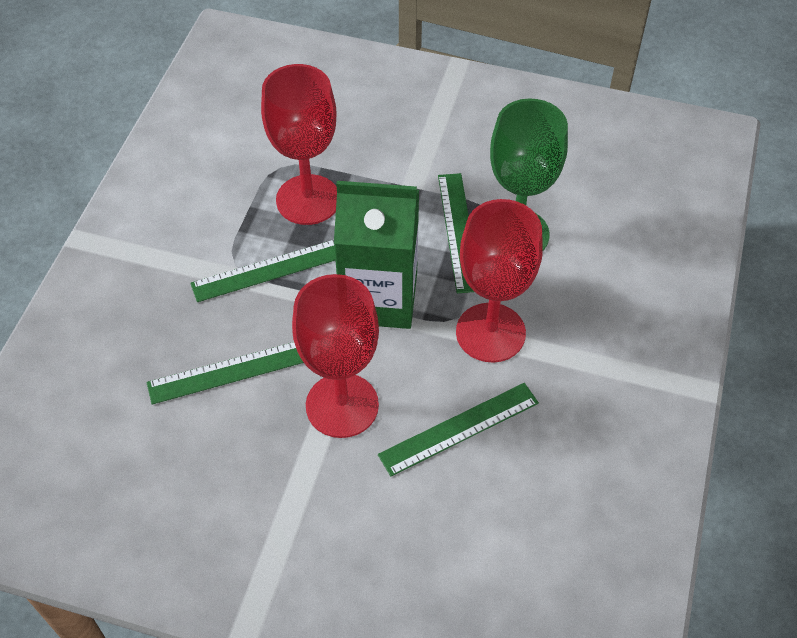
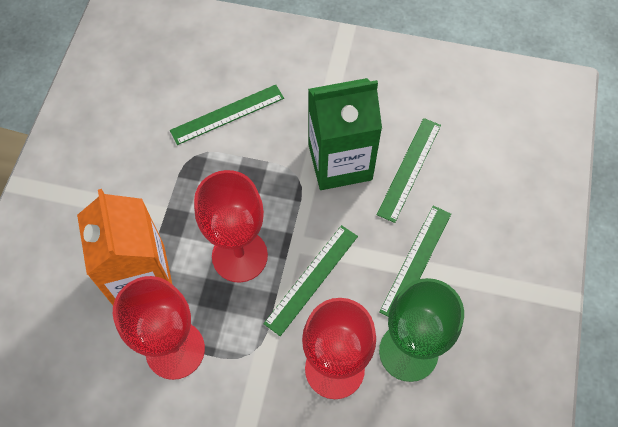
orange carton: 0 -> 1

